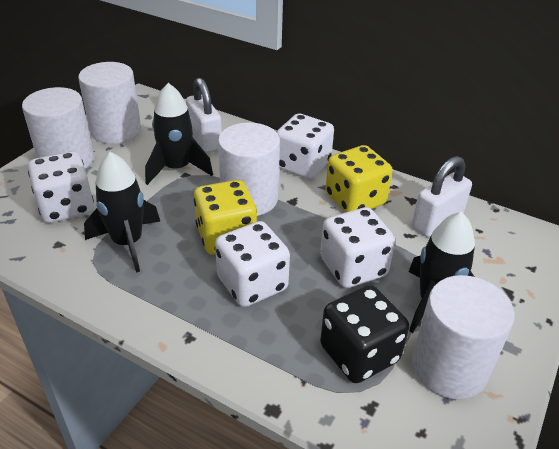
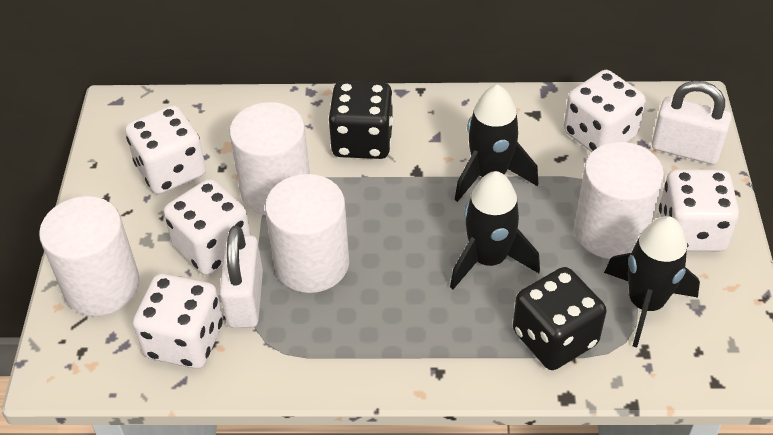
black dice: 1 -> 2
white dice: 4 -> 5
yellow dice: 2 -> 0

